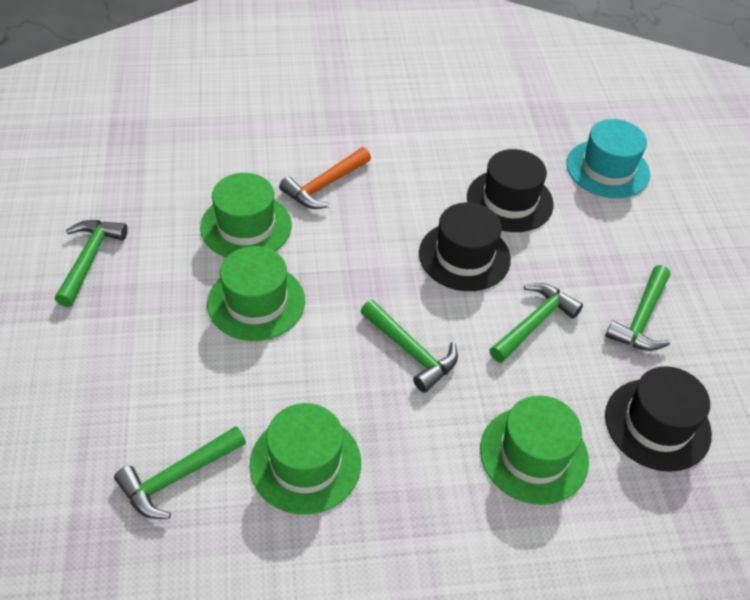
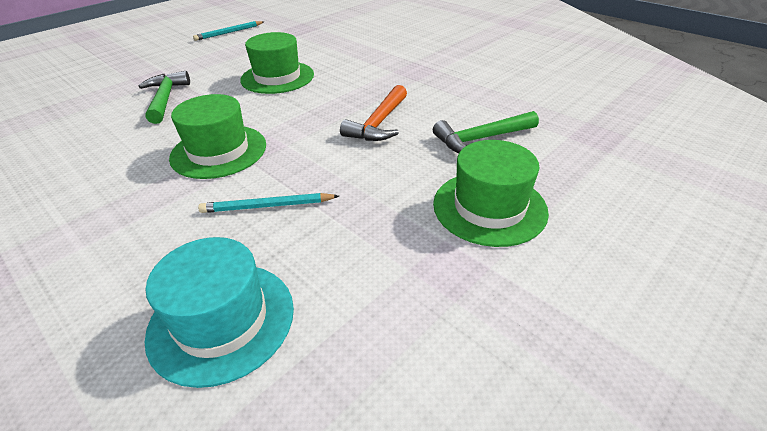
black hat: 3 -> 0
green hammer: 5 -> 2
green hat: 4 -> 3
turquoise pencil: 0 -> 2

